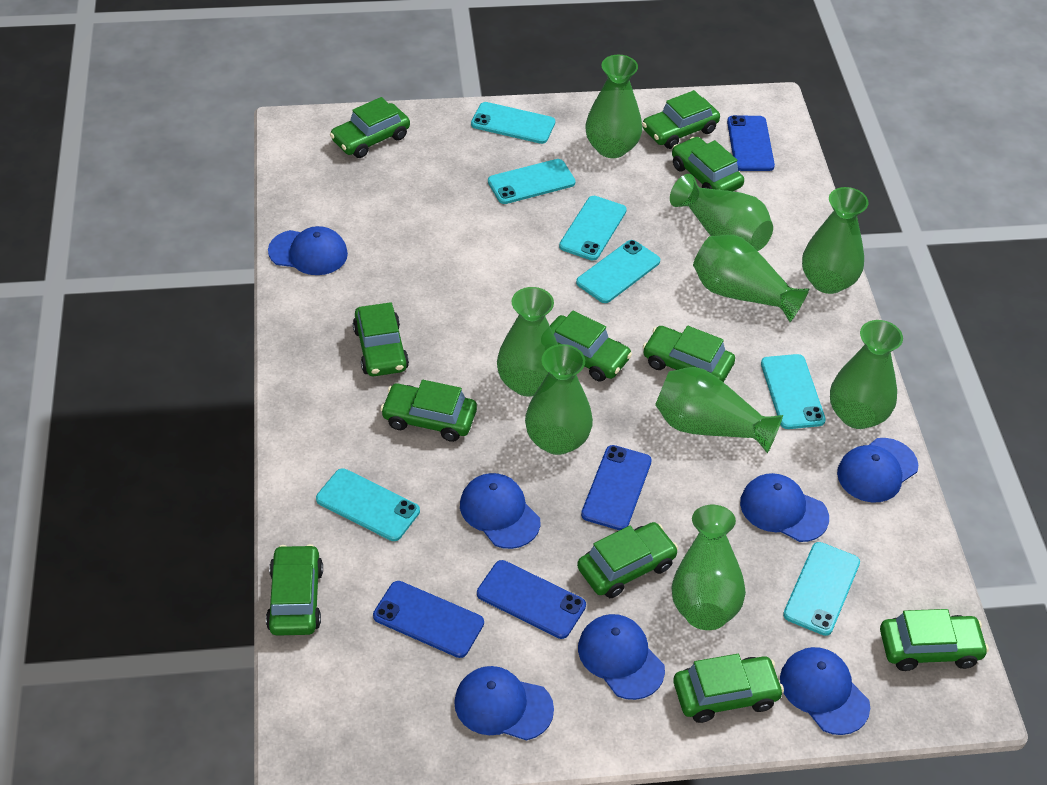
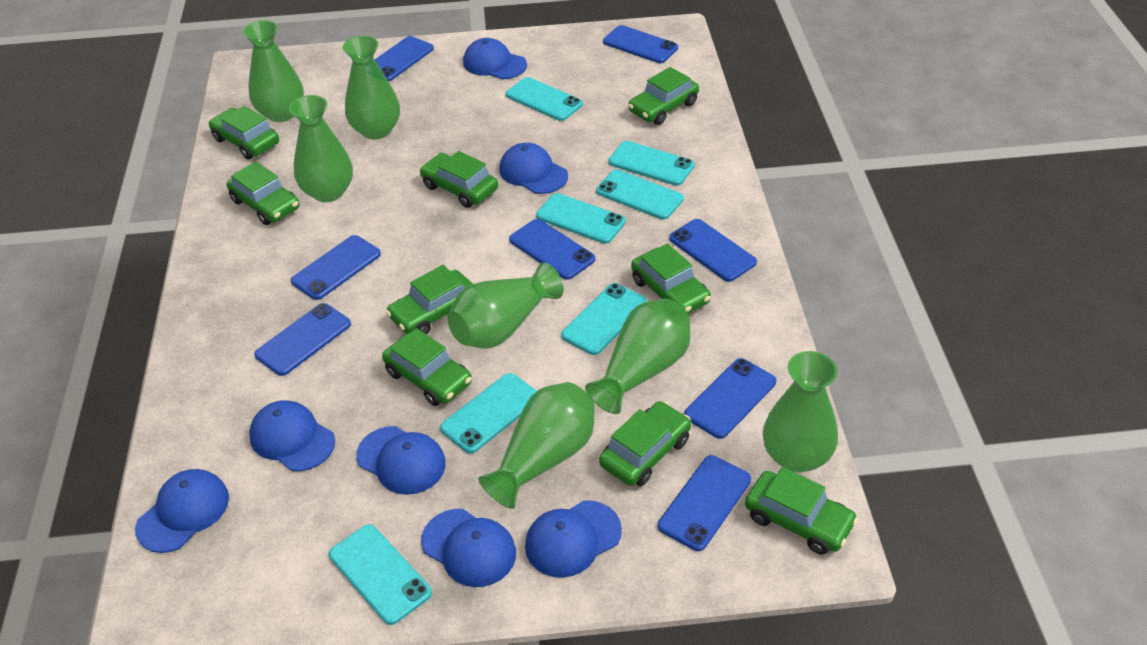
blue phone: 4 -> 8
green car: 11 -> 9
green vase: 9 -> 7

